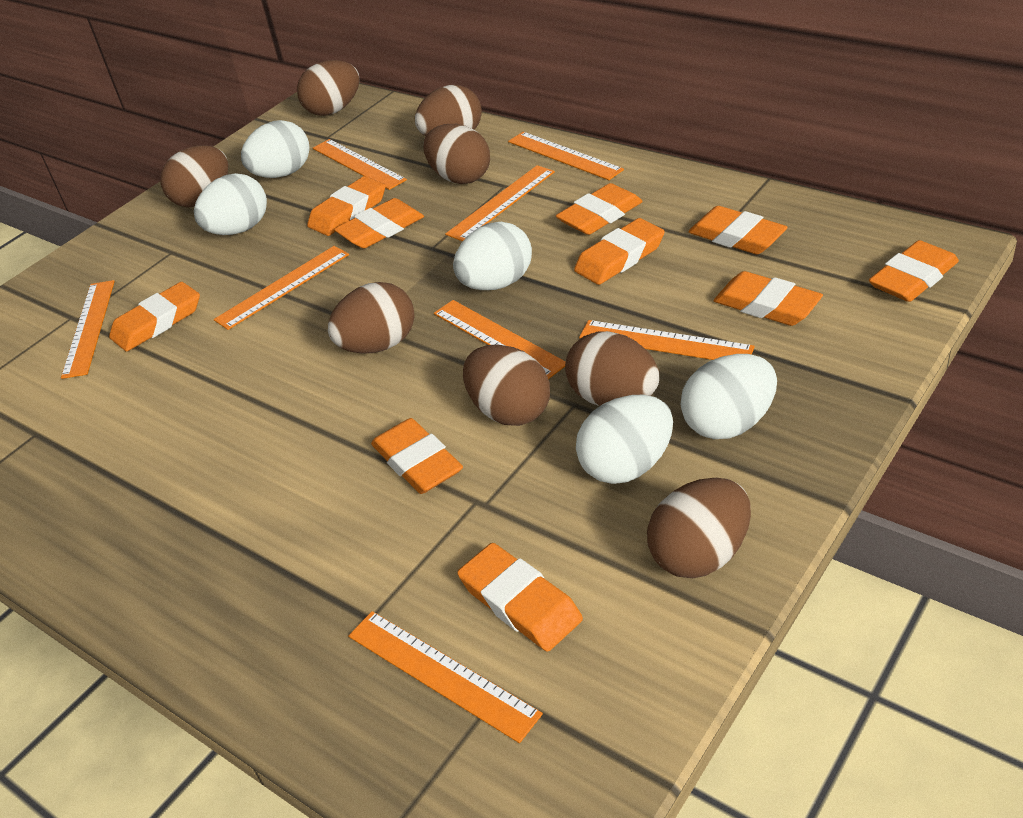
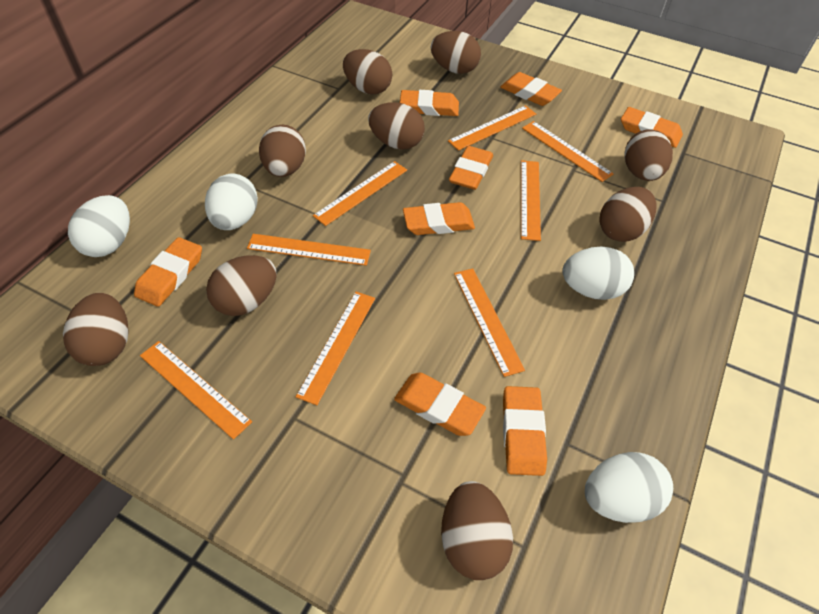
brown egg: 8 -> 9
orange eraser: 10 -> 8
white egg: 5 -> 4

